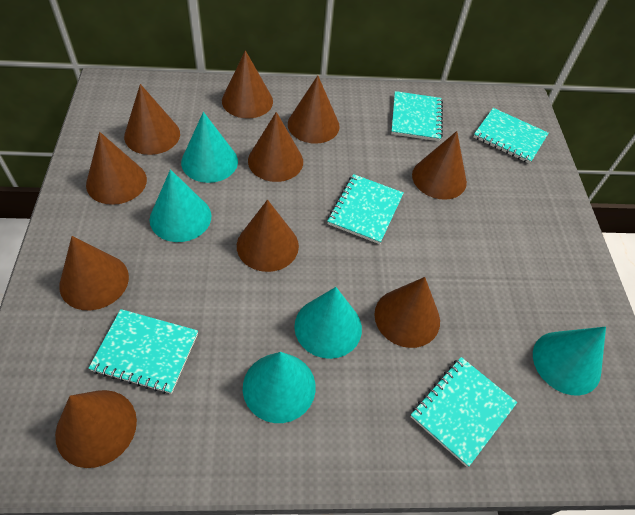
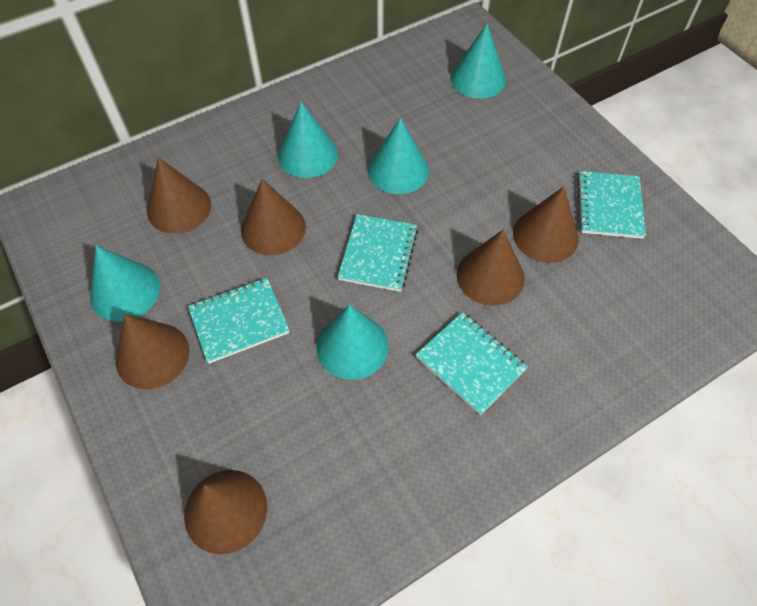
brown cone: 10 -> 6
turquoise notebook: 5 -> 4

